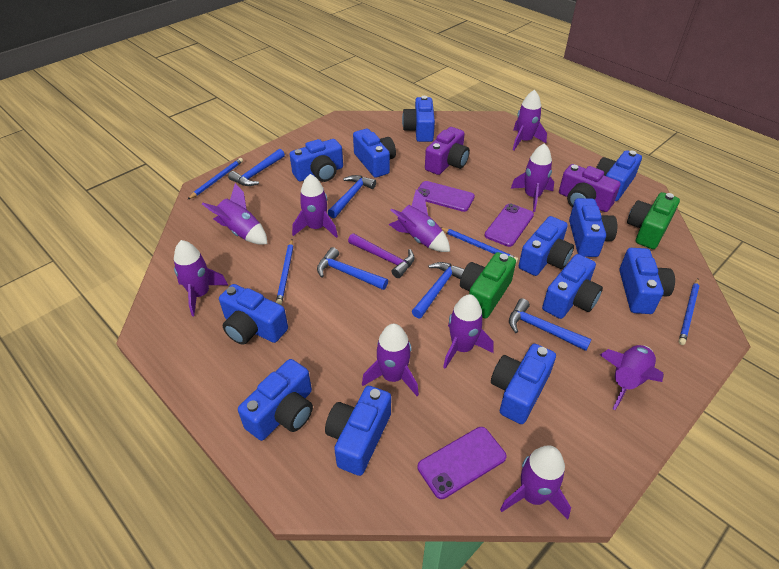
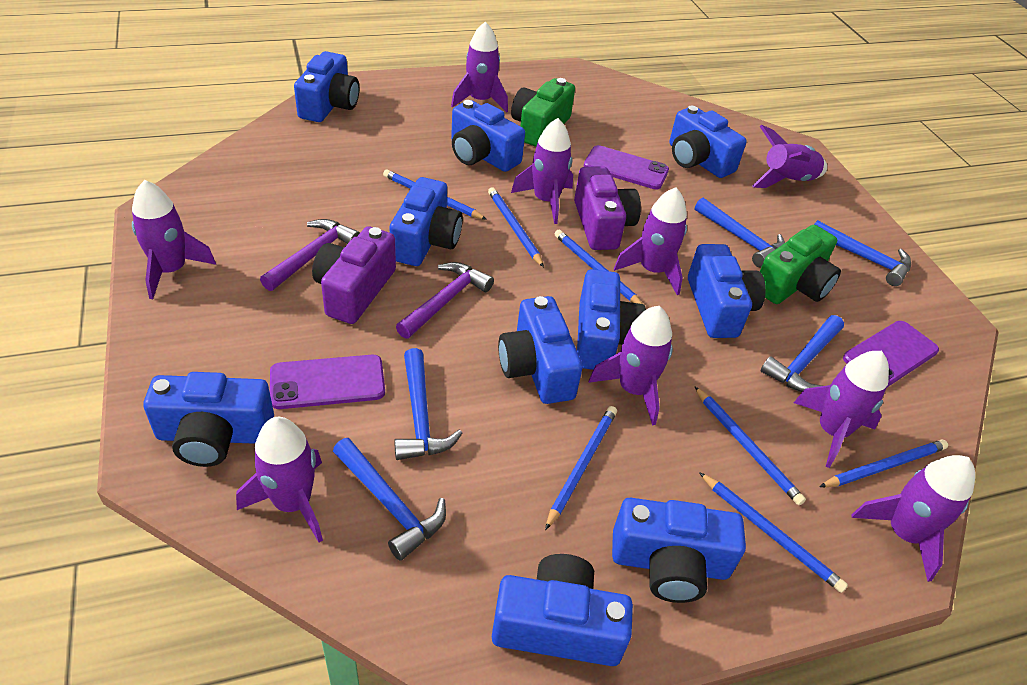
blue camera: 12 -> 10
blue pencil: 4 -> 7
purple hammer: 1 -> 2
purple rocket: 10 -> 9

